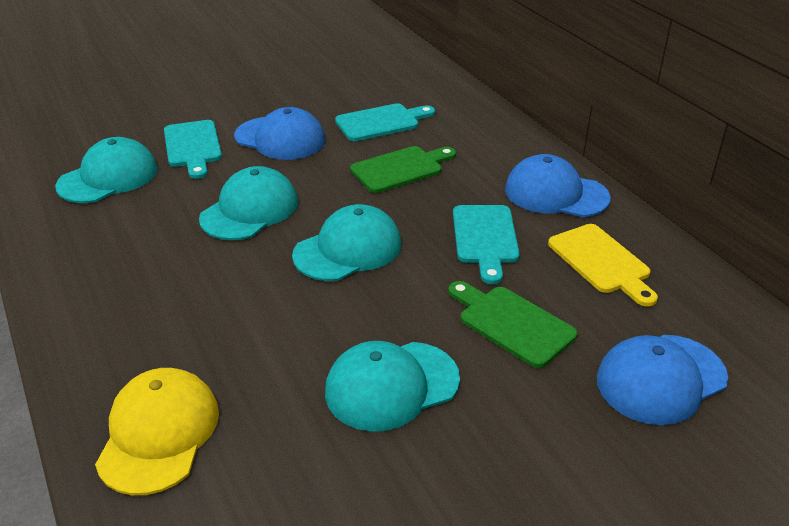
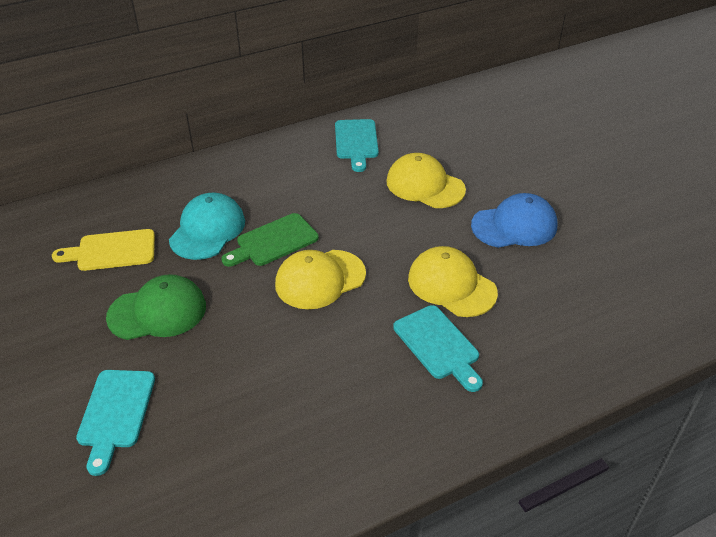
blue cap: 3 -> 1
green cap: 0 -> 1
green cutting board: 2 -> 1
turquoise cap: 4 -> 1
yellow cap: 1 -> 3

